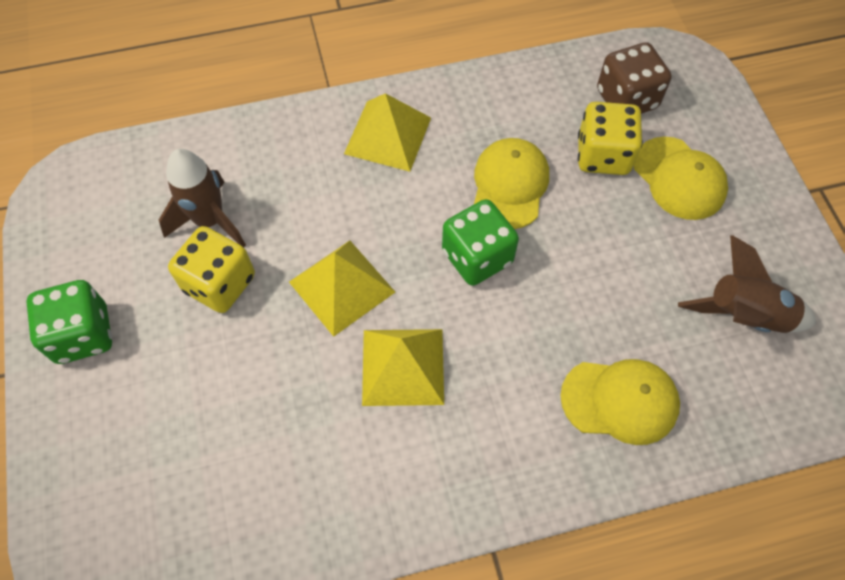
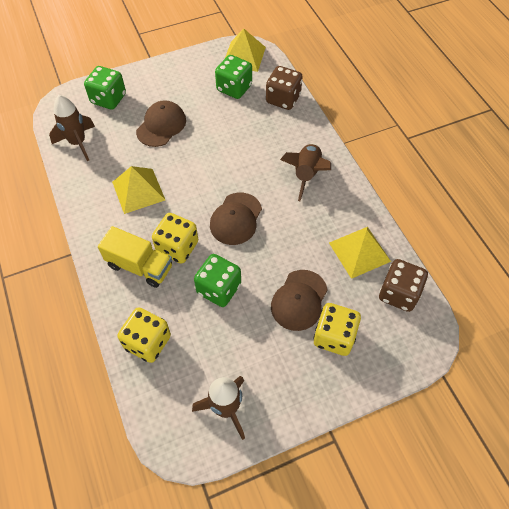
brown cap: 0 -> 3
brown dice: 1 -> 2
brown rocket: 2 -> 3
green dice: 2 -> 3
yellow cap: 3 -> 0
yellow dice: 2 -> 3
yellow truck: 0 -> 1

